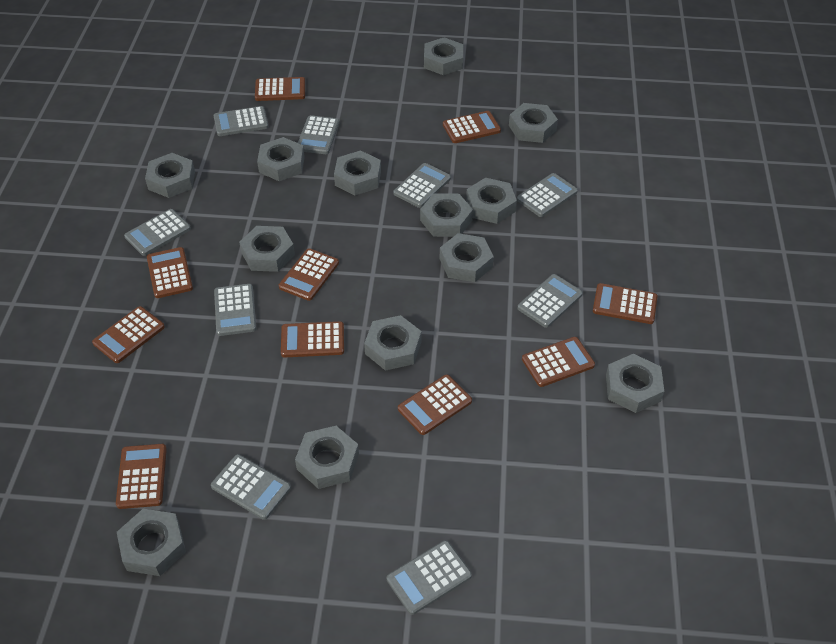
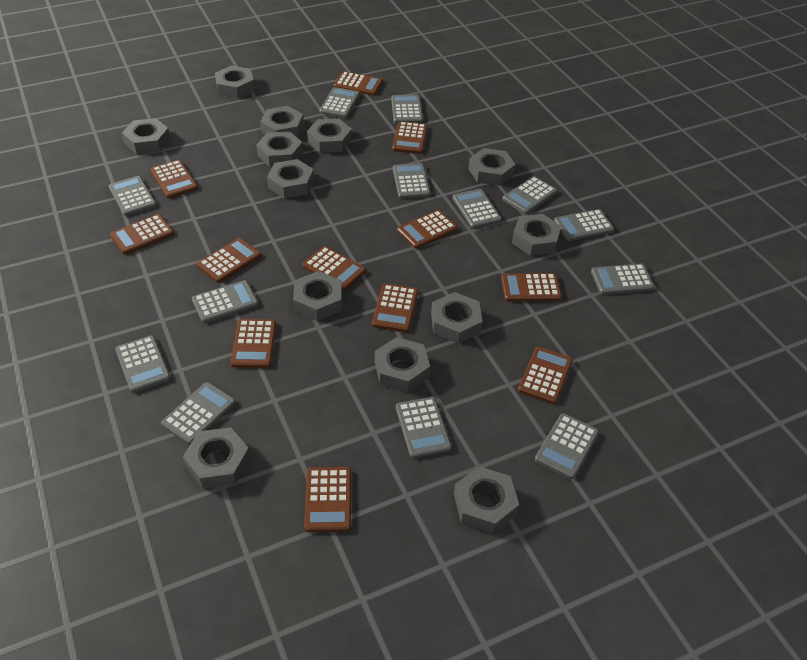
brown calculator: 10 -> 12
grey calculator: 9 -> 13

